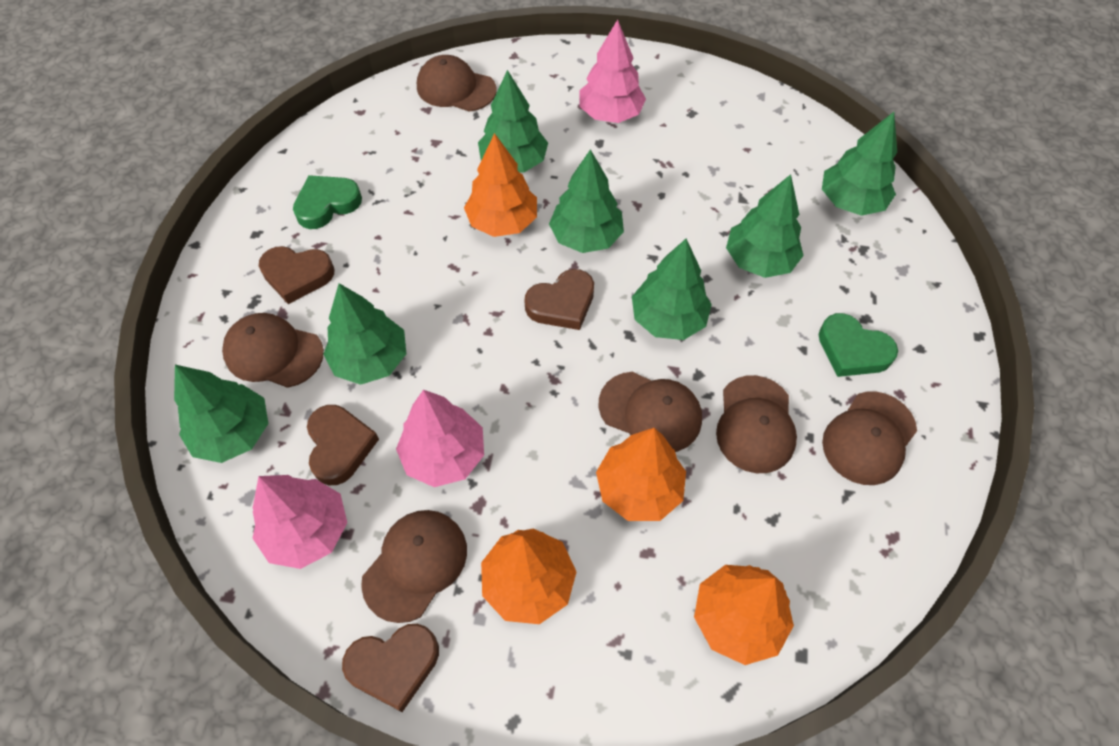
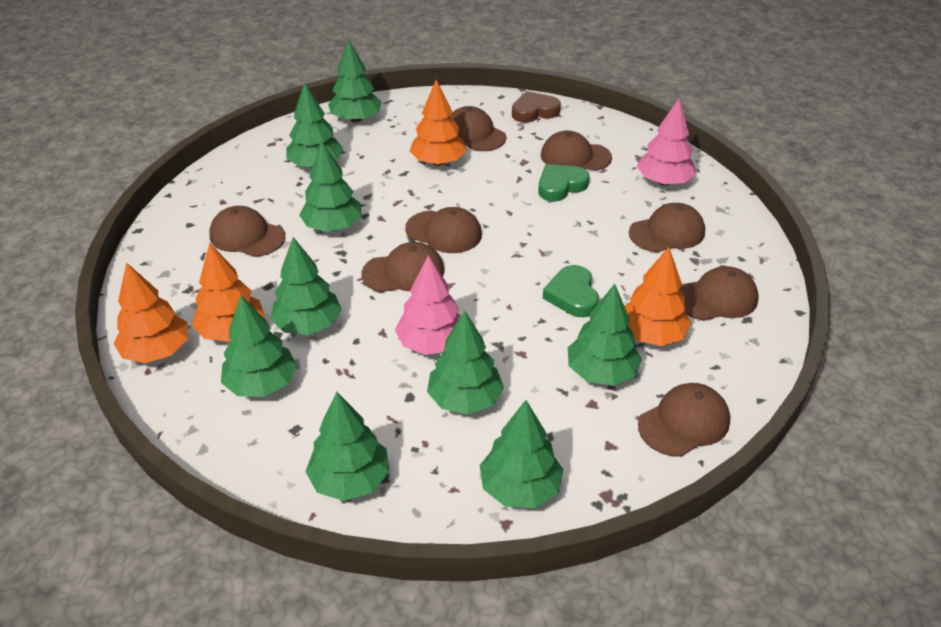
brown cap: 6 -> 8
brown heart: 4 -> 1
green tree: 7 -> 9
pink tree: 3 -> 2

